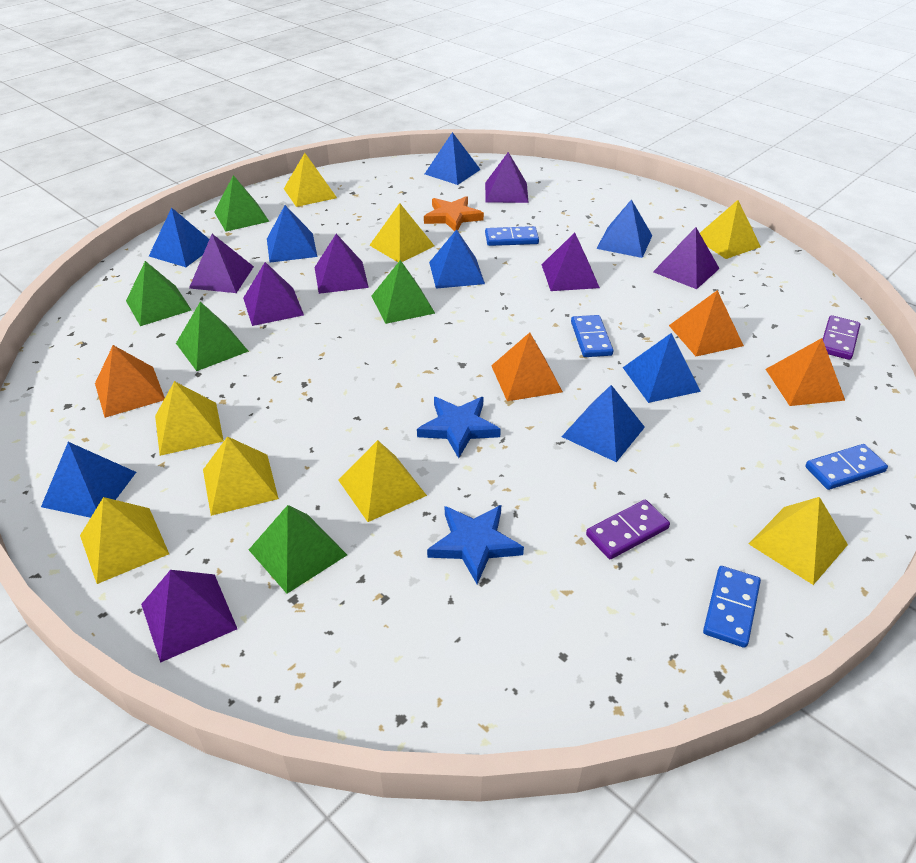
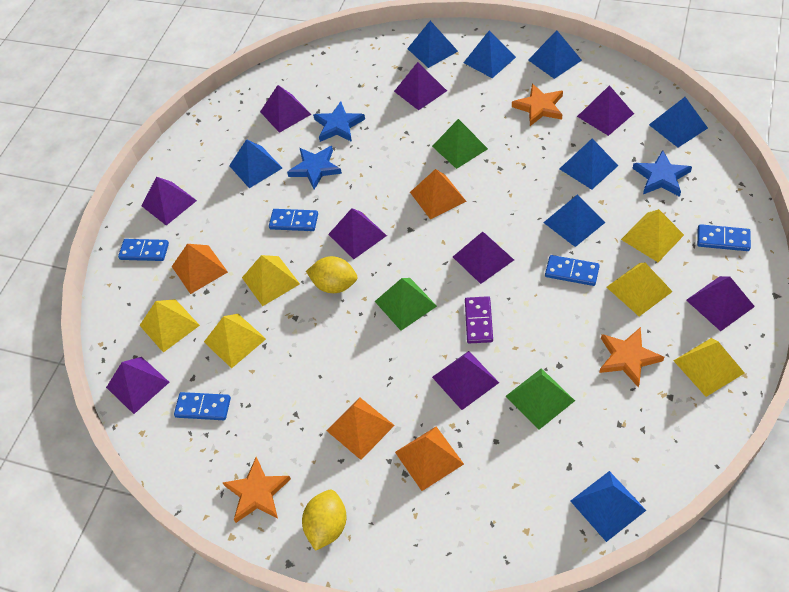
blue domino: 4 -> 5
blue star: 2 -> 3
green pyramid: 5 -> 3
orange star: 1 -> 3
purple domino: 2 -> 1
purple pyramid: 7 -> 9
yellow lemon: 0 -> 2
yellow pyramid: 8 -> 6

